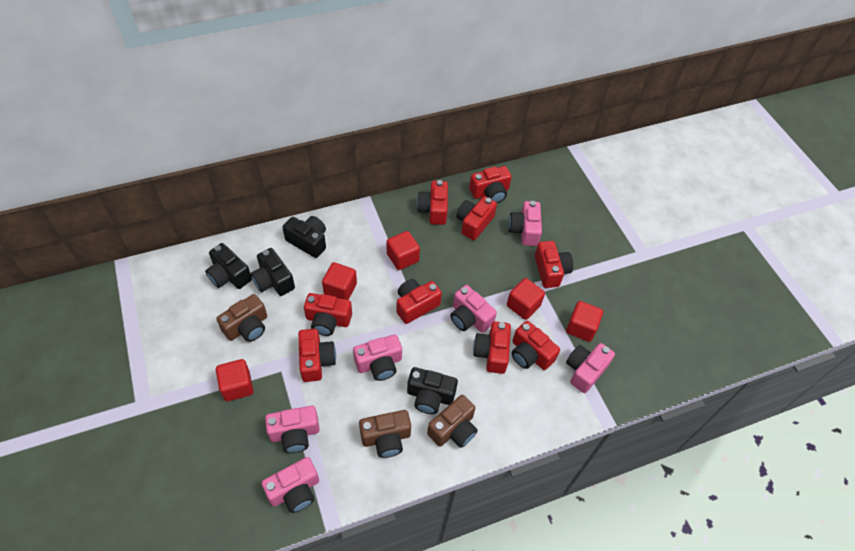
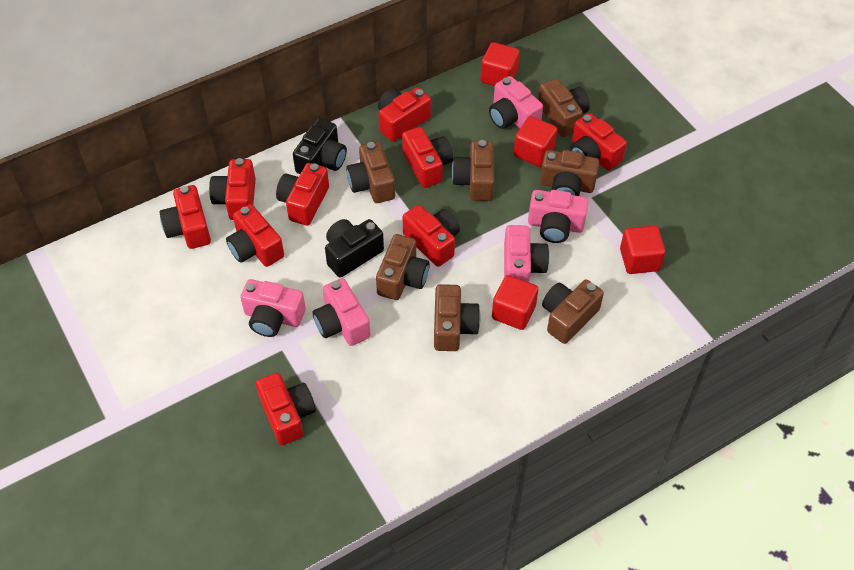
black camera: 4 -> 2
brown camera: 3 -> 7
pink camera: 6 -> 5
red cube: 5 -> 4

